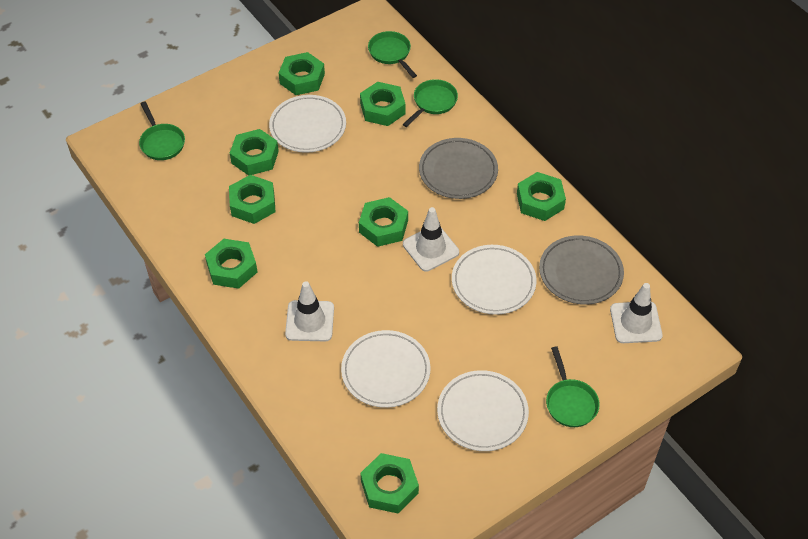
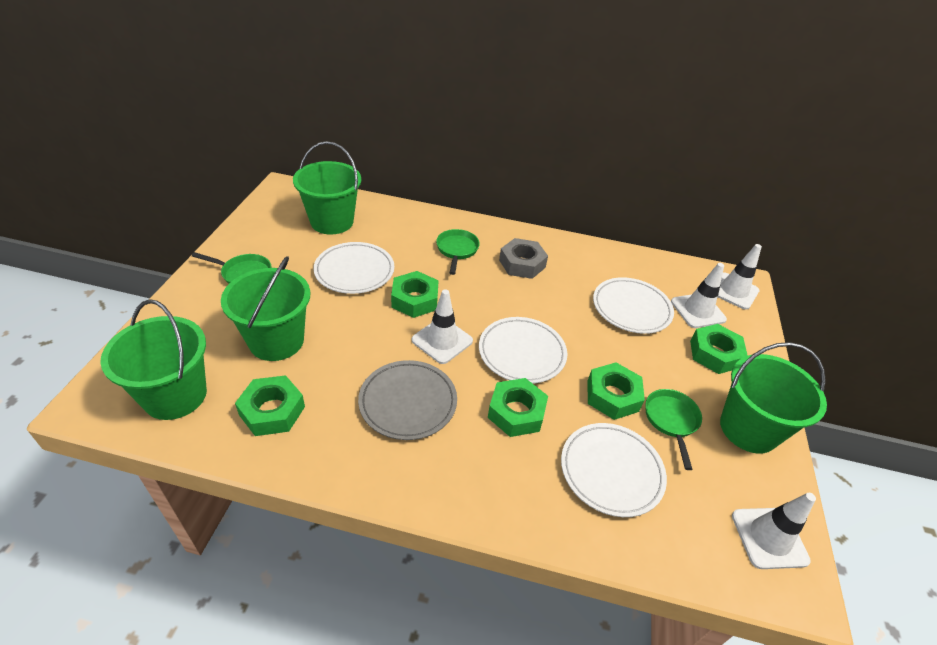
green bucket: 0 -> 4
green nut: 8 -> 5
green pan: 4 -> 3
grey nut: 0 -> 1
grey plate: 2 -> 1
white traffic cone: 3 -> 4

